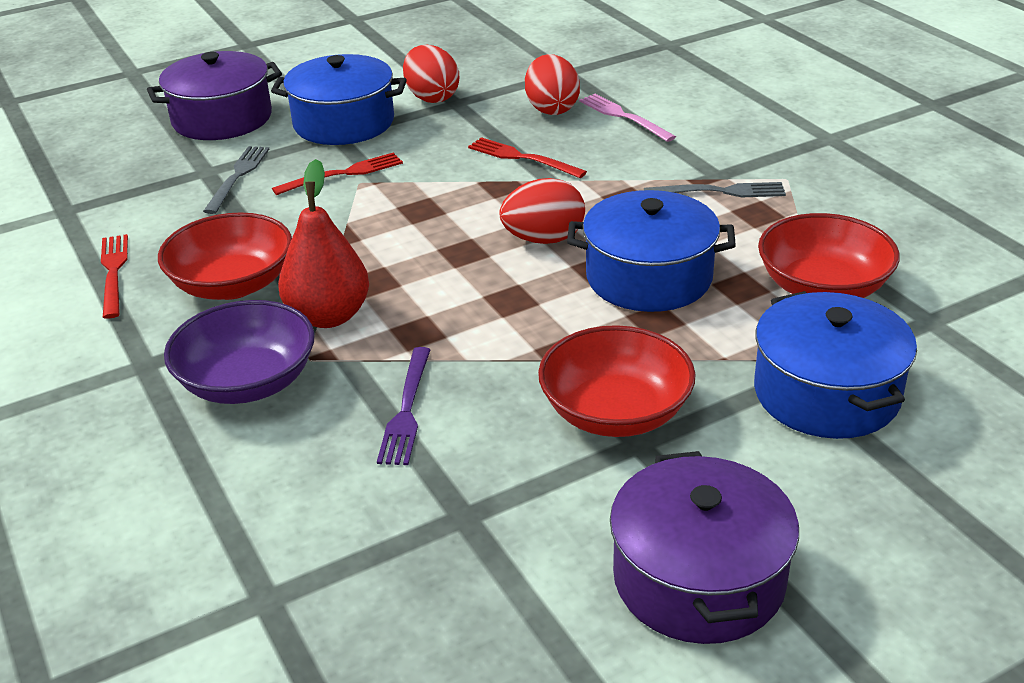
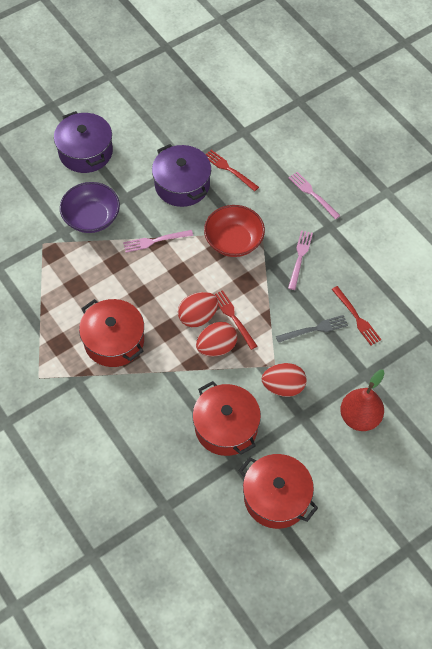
blue pot: 3 -> 0
grey fork: 2 -> 1
pink fork: 1 -> 3
purple fork: 1 -> 0
red bowl: 3 -> 1
red pot: 0 -> 3

